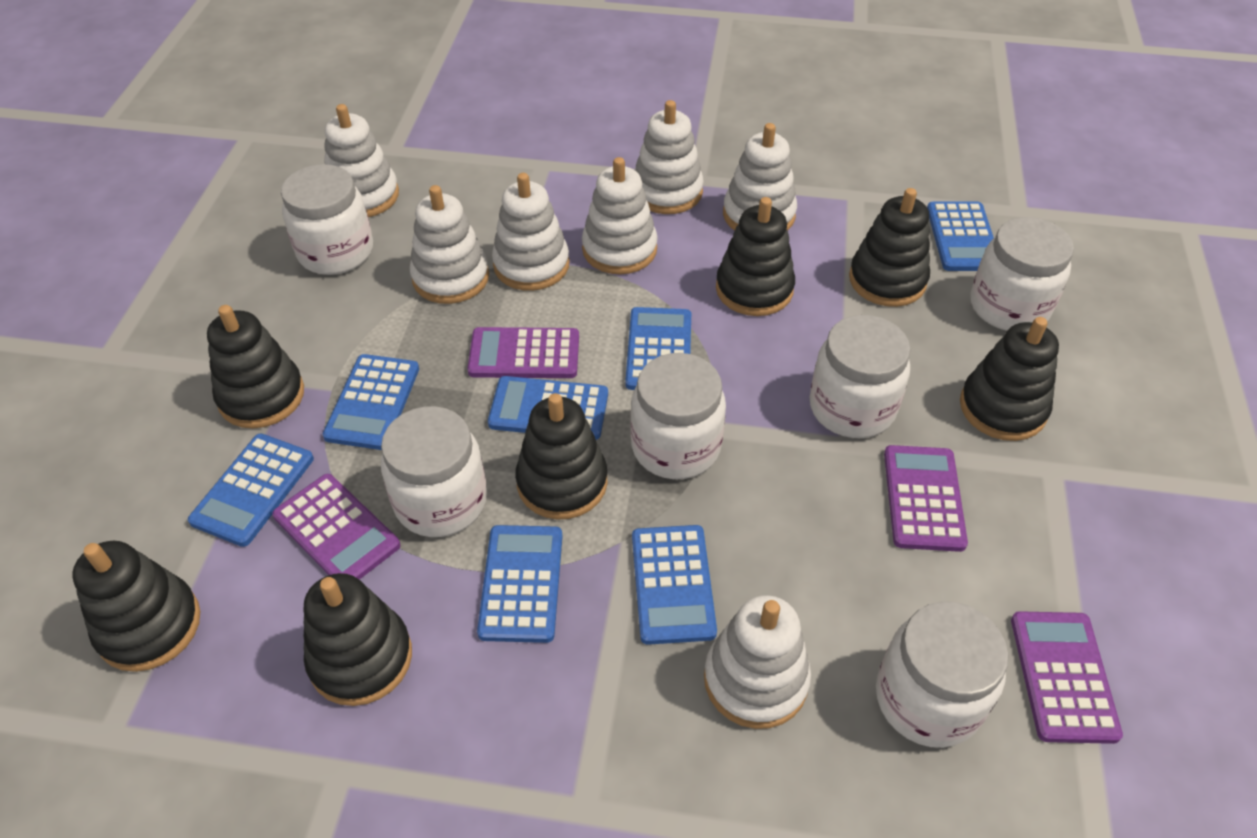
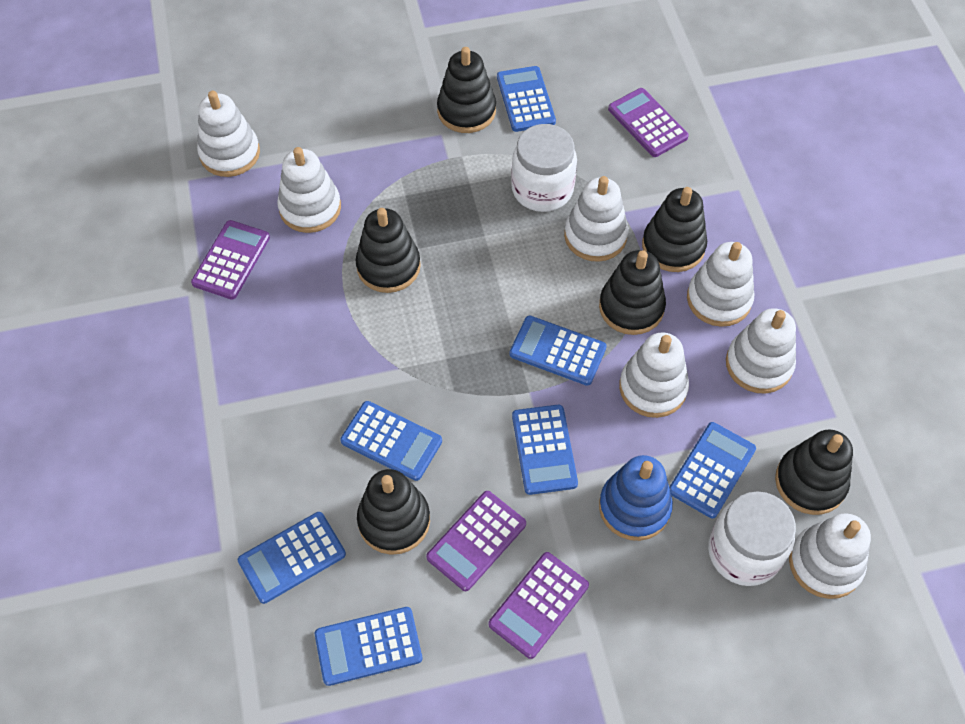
black stacking toy: 7 -> 6
blue stacking toy: 0 -> 1
white jar: 6 -> 2

